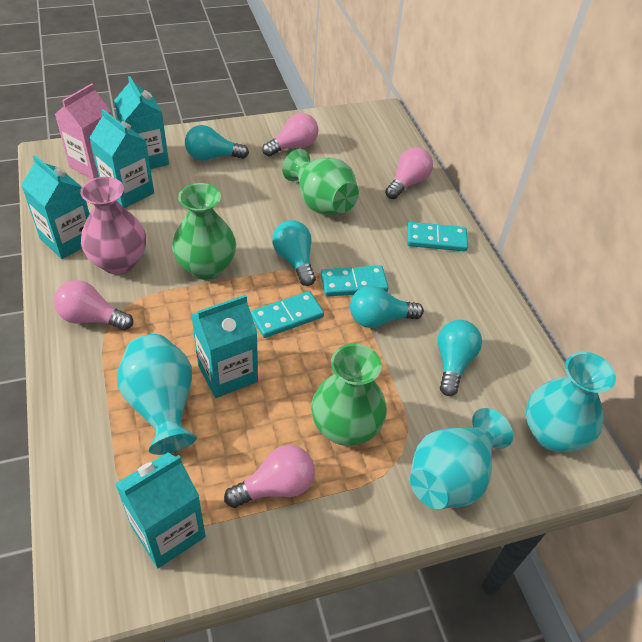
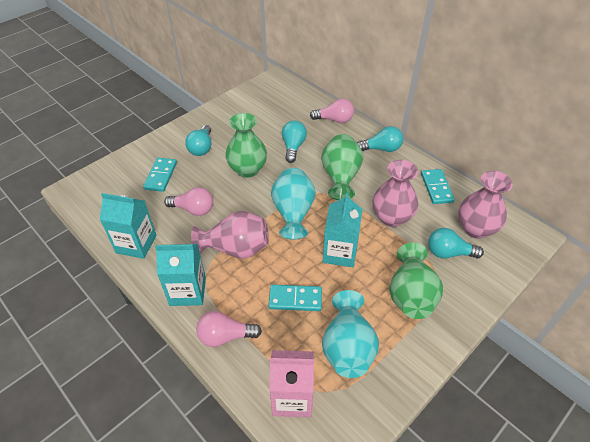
pink light bulb: 4 -> 3
pink vase: 1 -> 3
turquoise carton: 5 -> 3
turquoise vase: 3 -> 2

